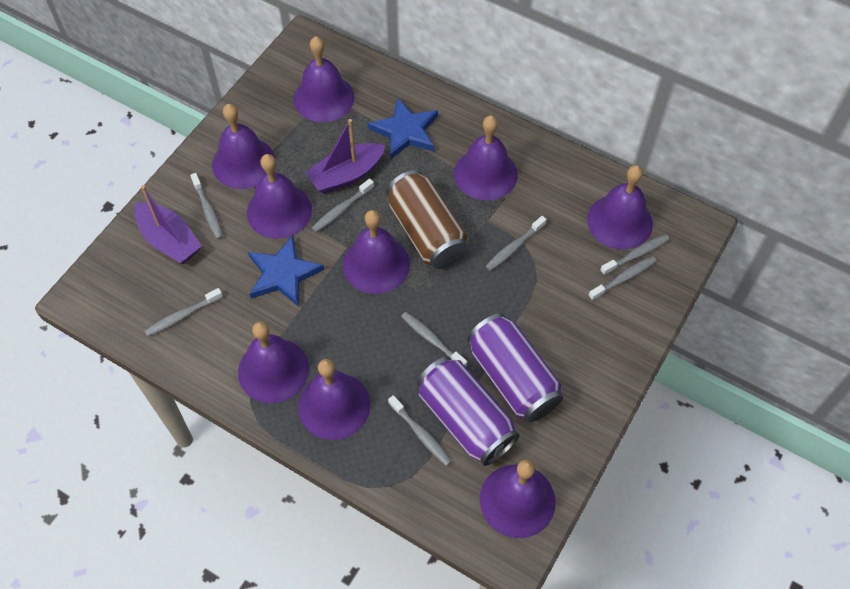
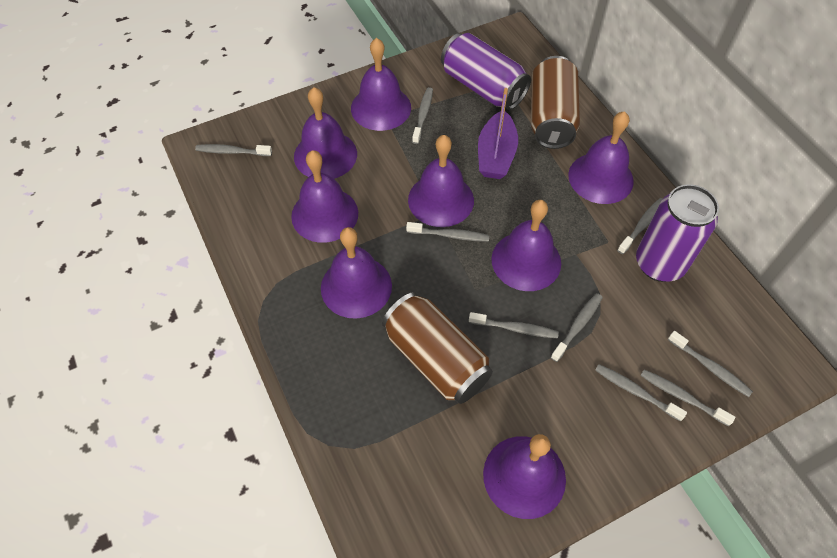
blue star: 2 -> 0
brown can: 1 -> 2
grey toothbrush: 8 -> 9
purple bell: 9 -> 8
purple boat: 2 -> 1

